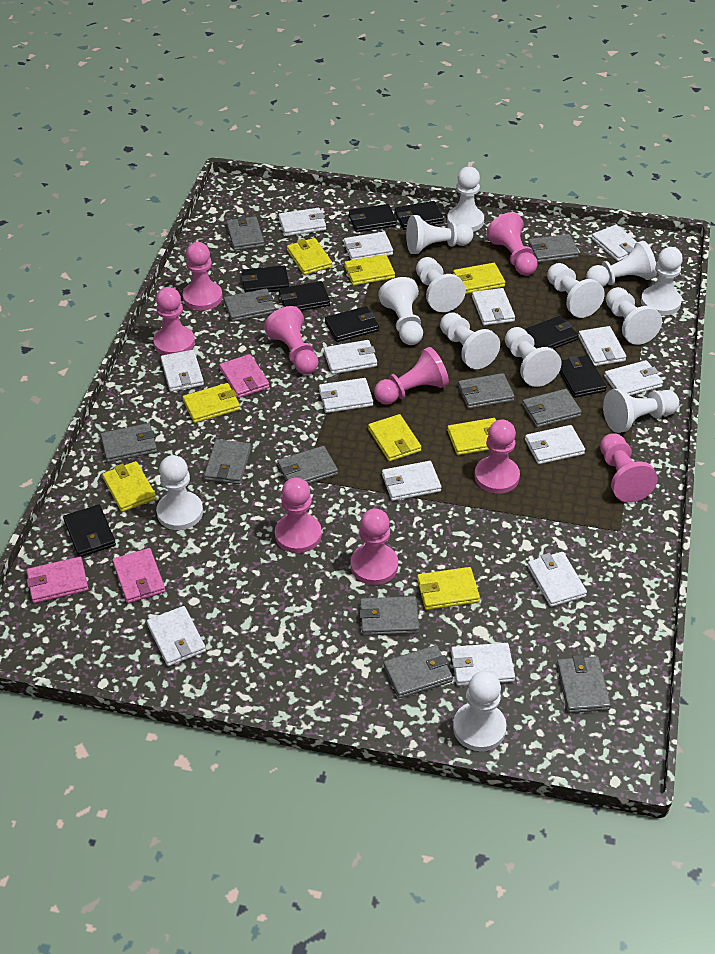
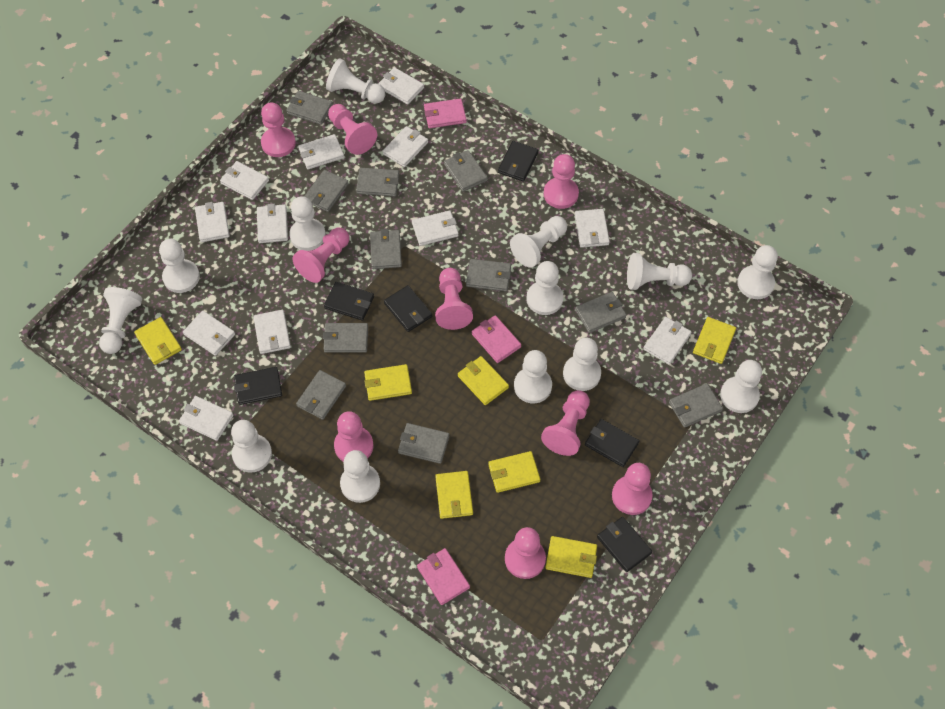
black wallet: 8 -> 6
white wallet: 14 -> 12
yellow wallet: 8 -> 7

